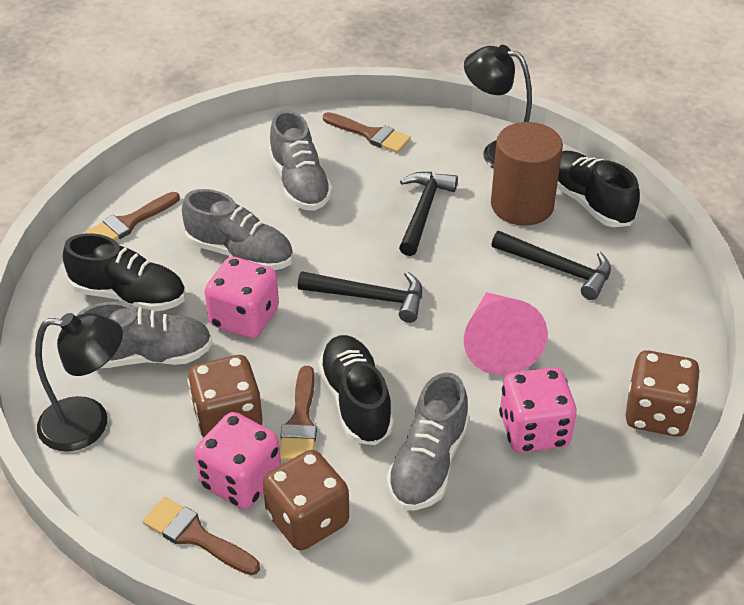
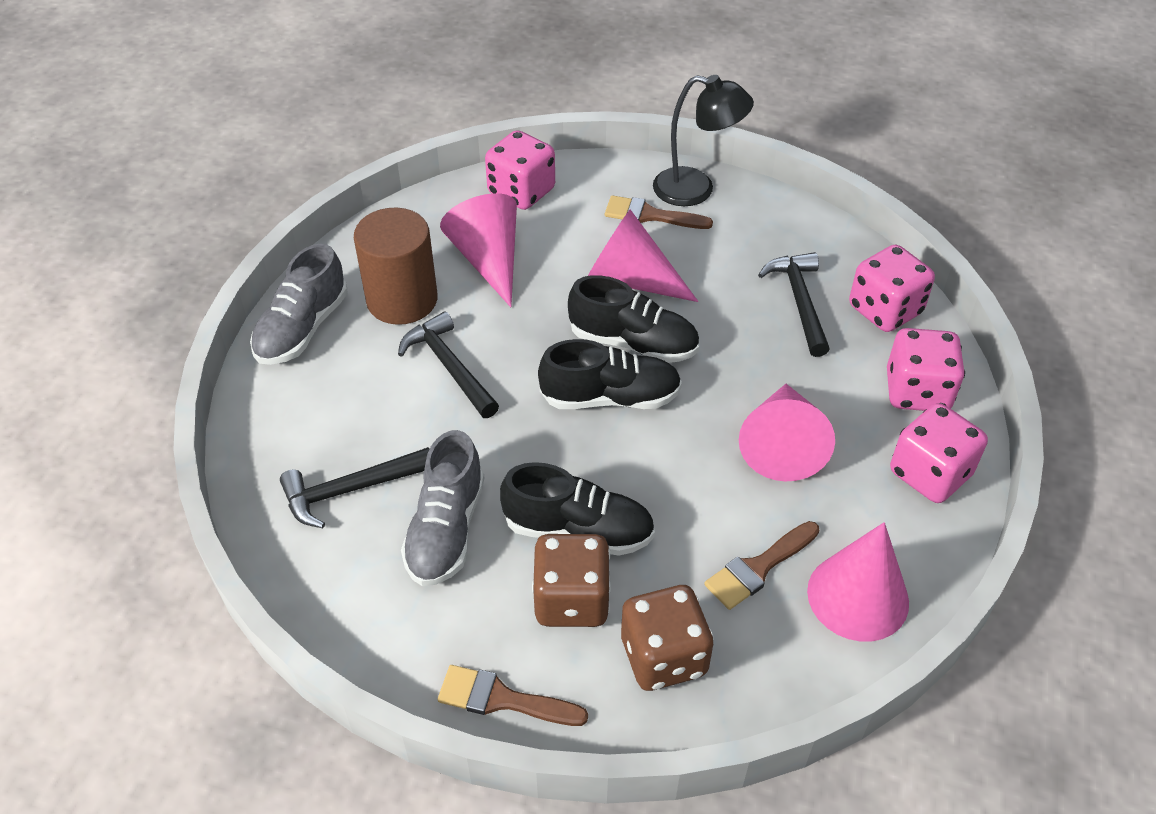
black lamp: 2 -> 1
brown brush: 4 -> 3
brown dice: 3 -> 2
grey shoe: 4 -> 2
pink cone: 1 -> 4
pink dice: 3 -> 4

